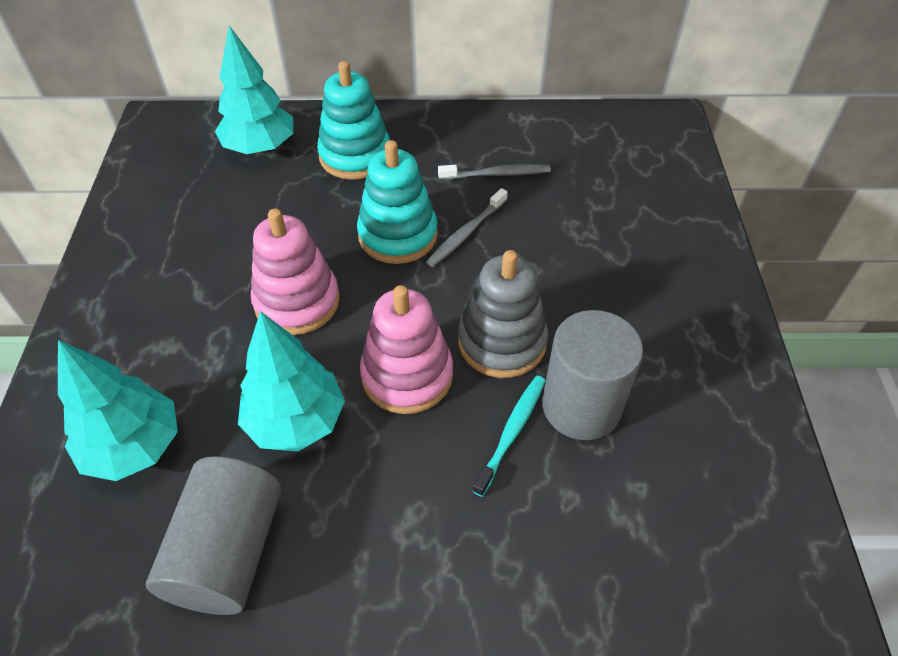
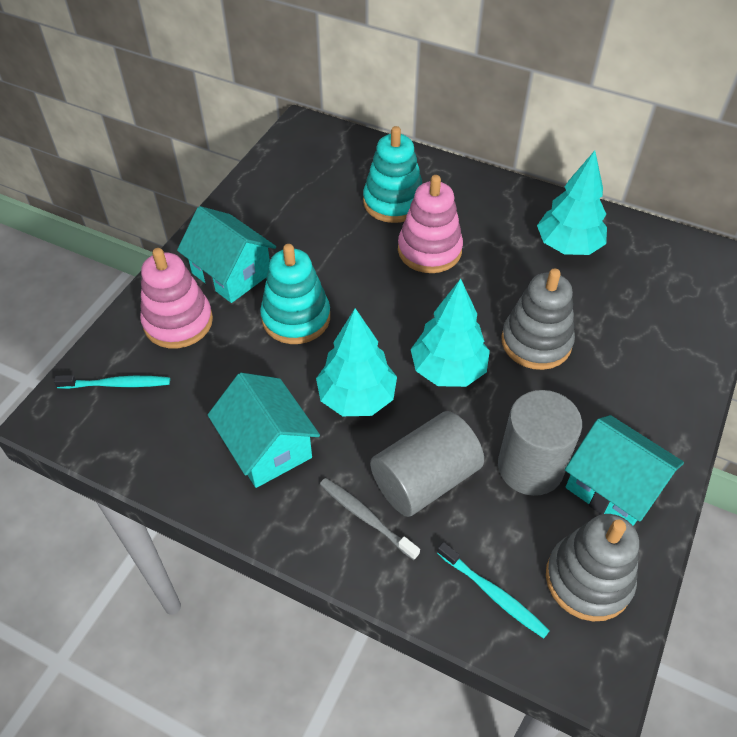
grey stacking toy: 1 -> 2
grey toothbrush: 2 -> 1
turquoise house: 0 -> 3
turquoise toothbrush: 1 -> 2

